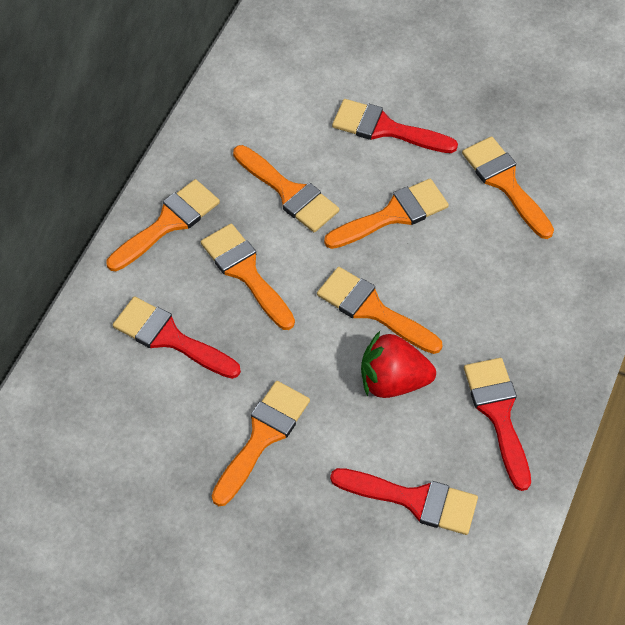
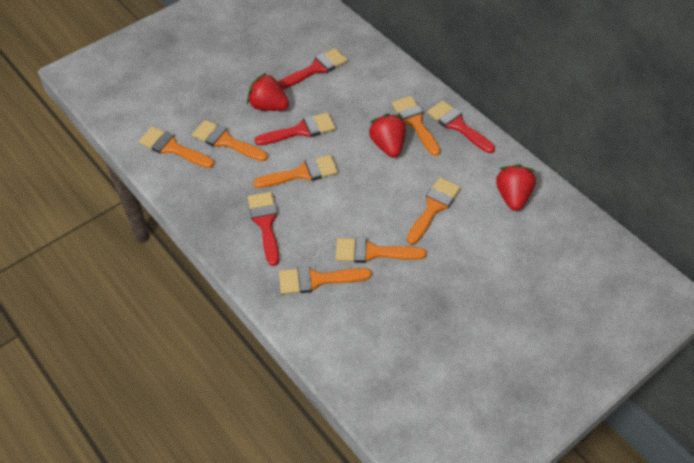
red strawberry: 1 -> 3

